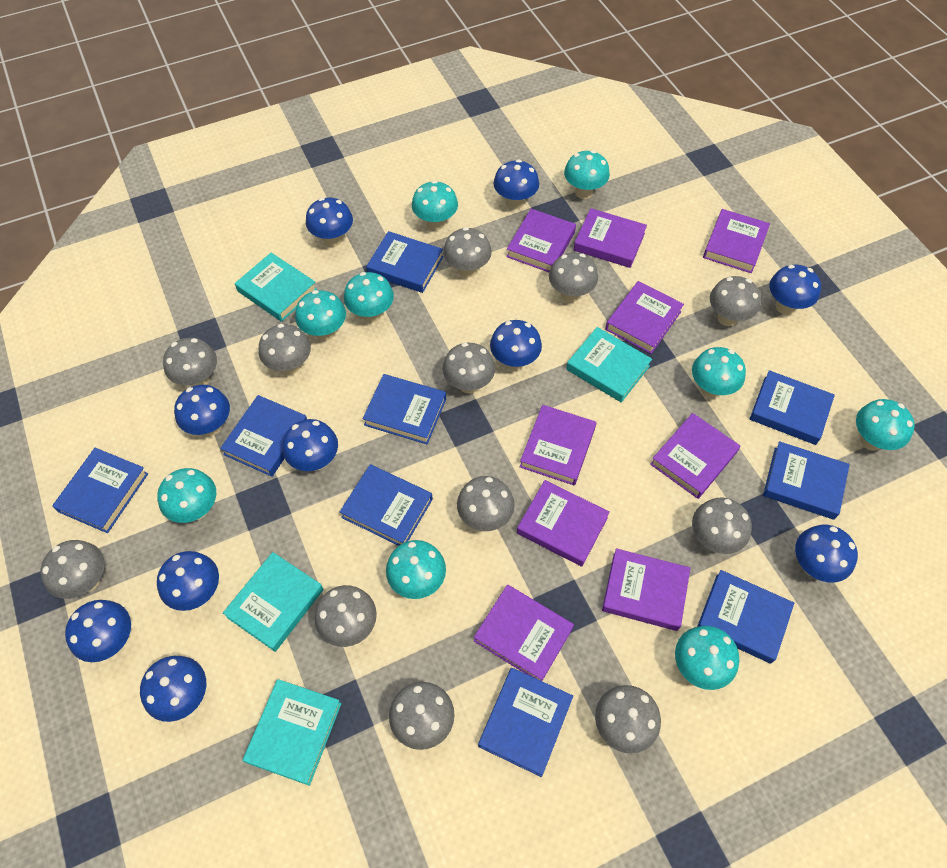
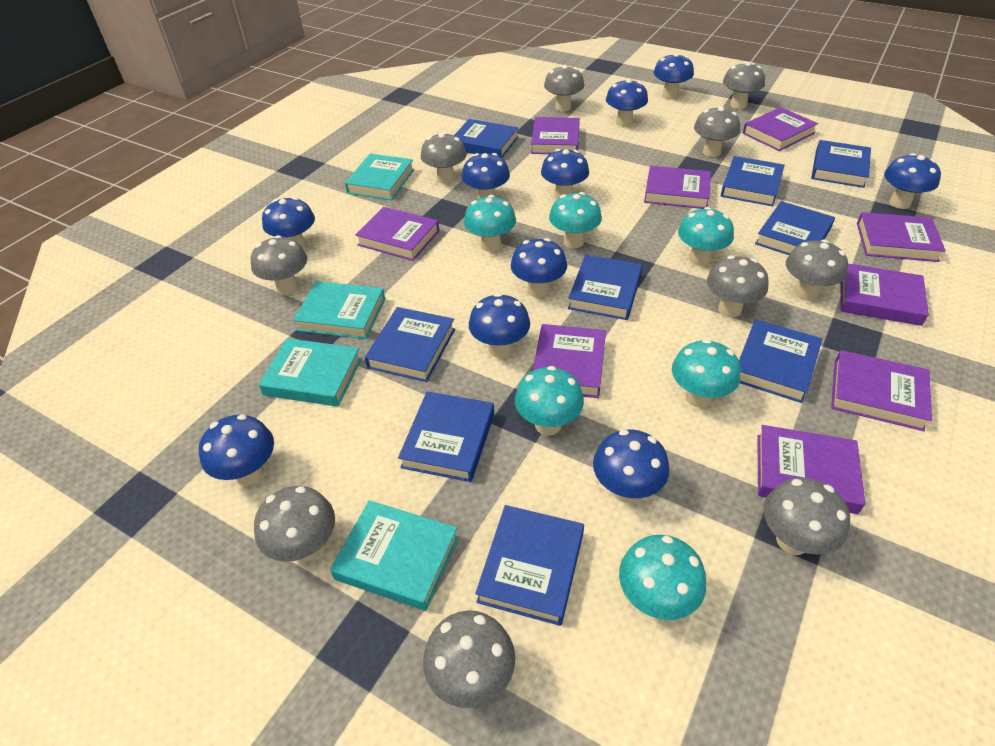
grey mushroom: 12 -> 10
turquoise mushroom: 9 -> 6

